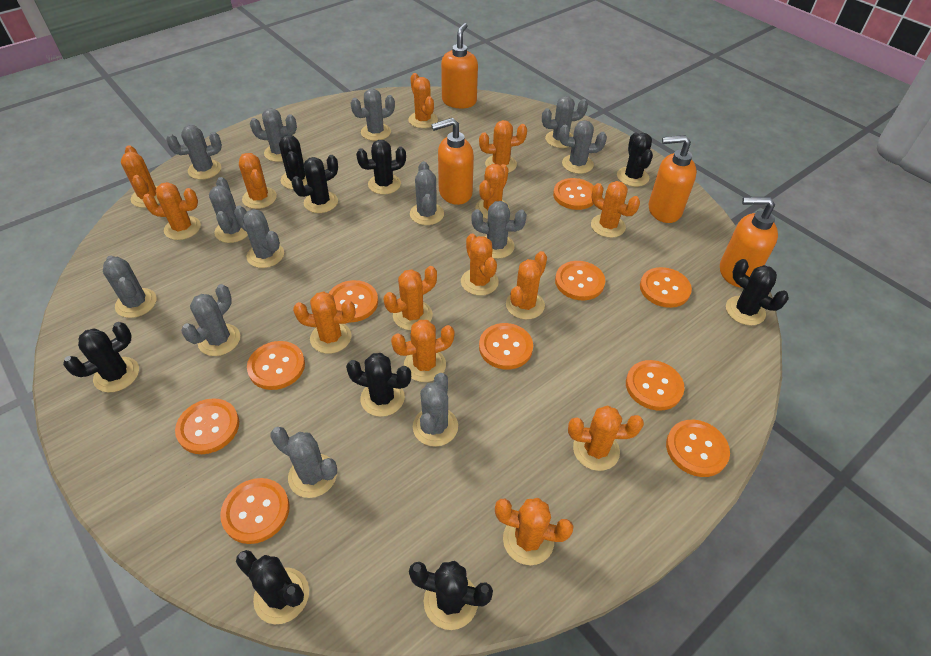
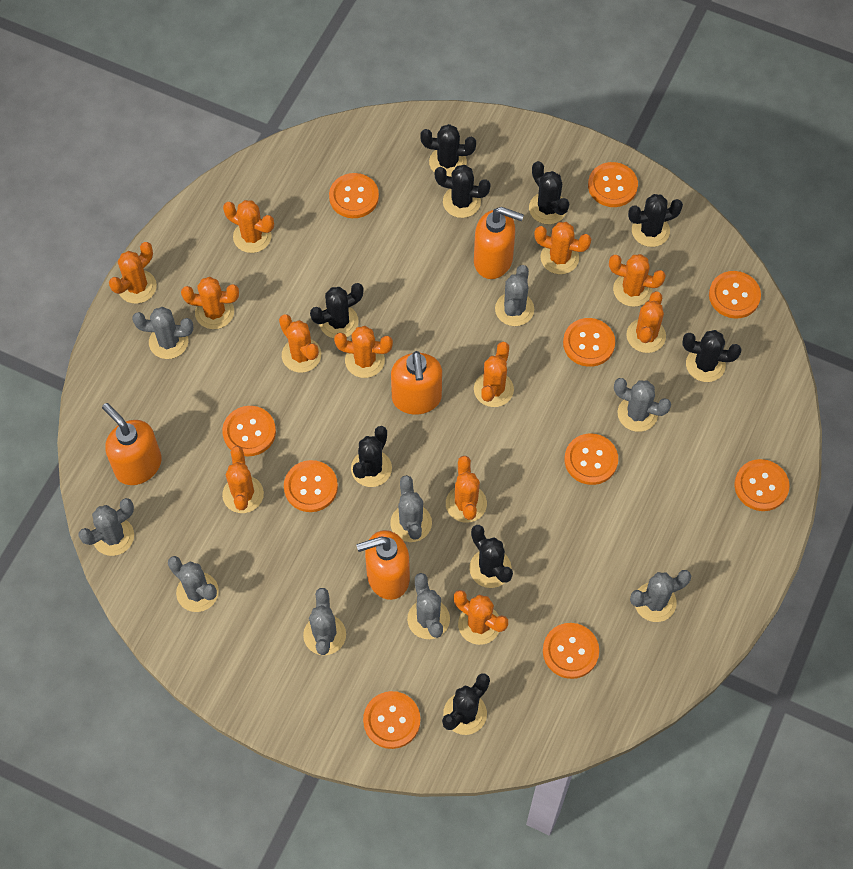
grey cactus: 13 -> 9
orange cactus: 14 -> 12

